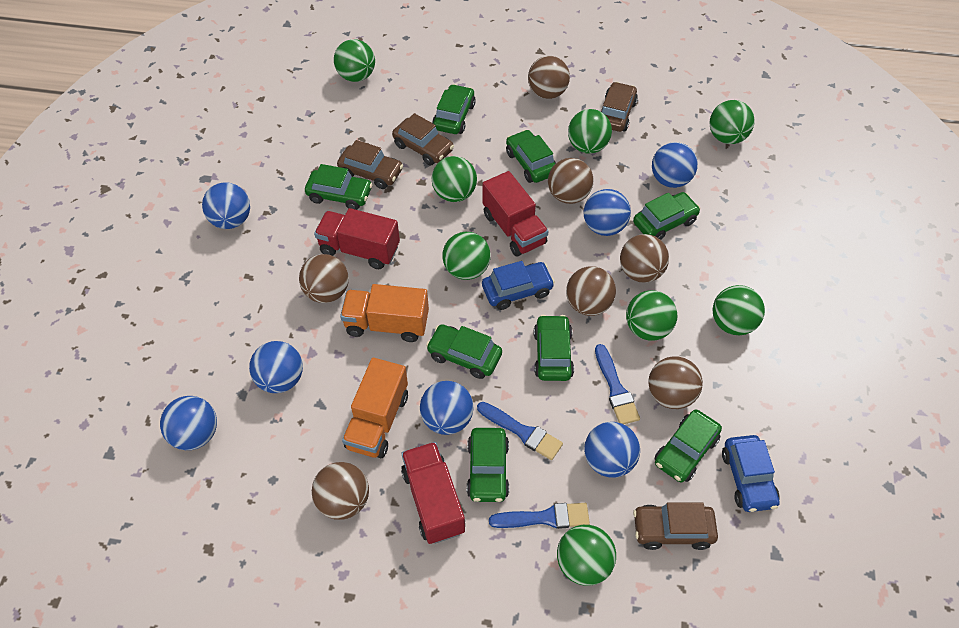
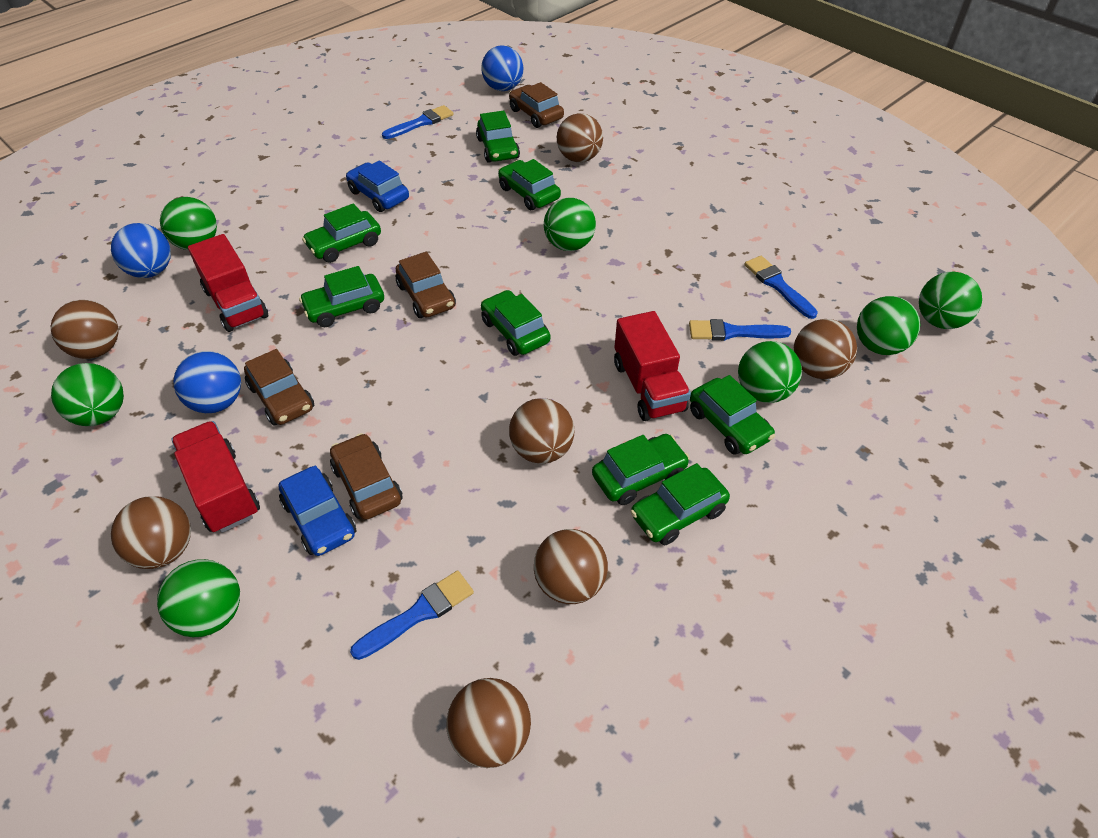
blue ball: 7 -> 3
blue brush: 3 -> 4
green ball: 8 -> 7
orange truck: 2 -> 0

